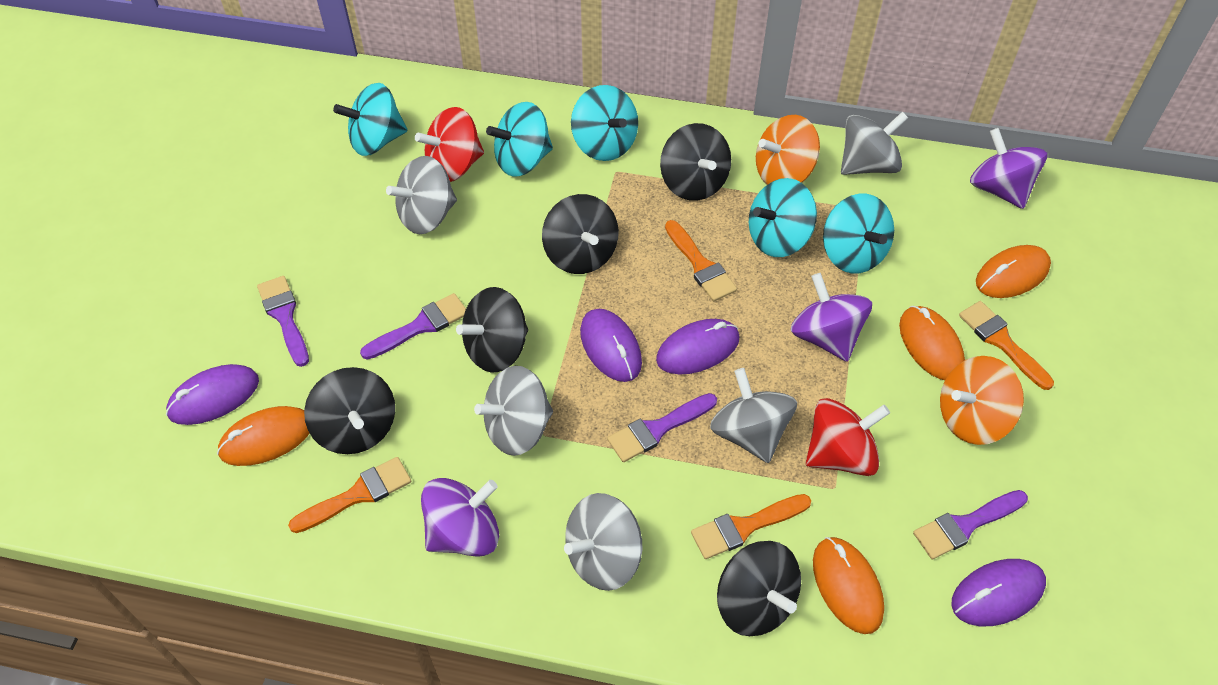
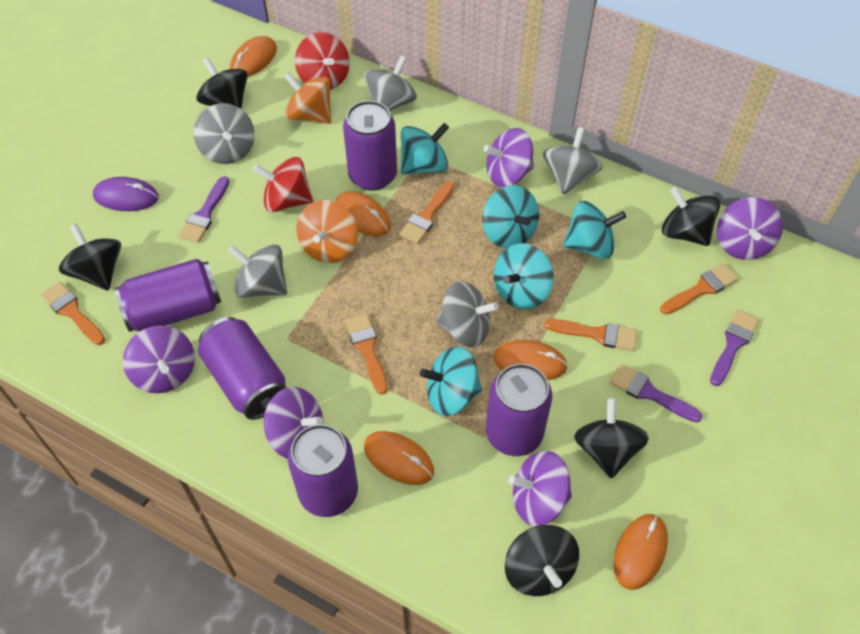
orange brush: 4 -> 5
orange mouse: 4 -> 5
purple brush: 4 -> 3
purple can: 0 -> 5
purple mouse: 4 -> 1
purple spinning top: 3 -> 5

